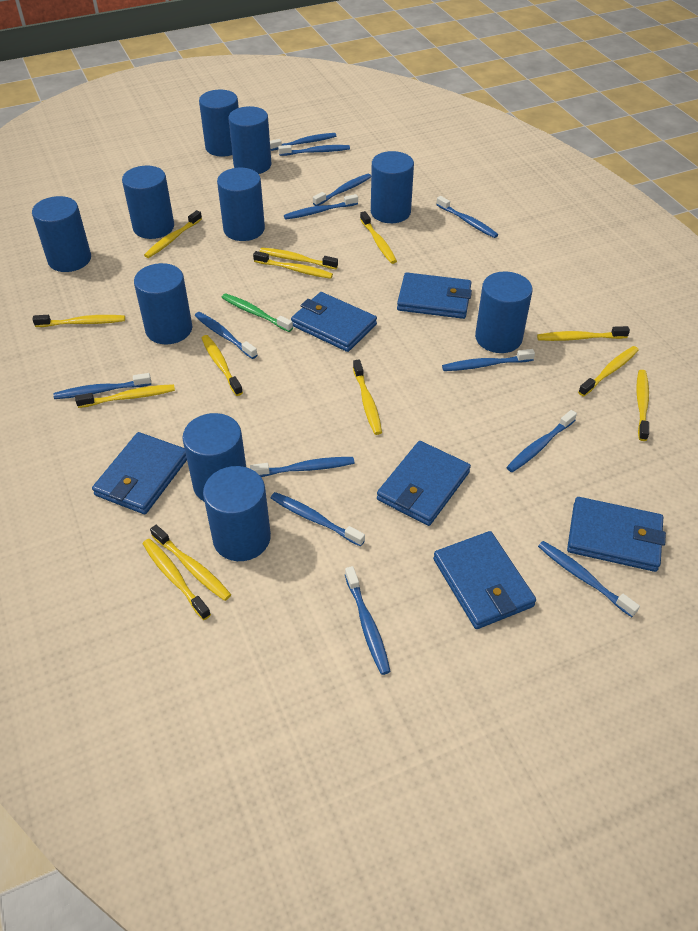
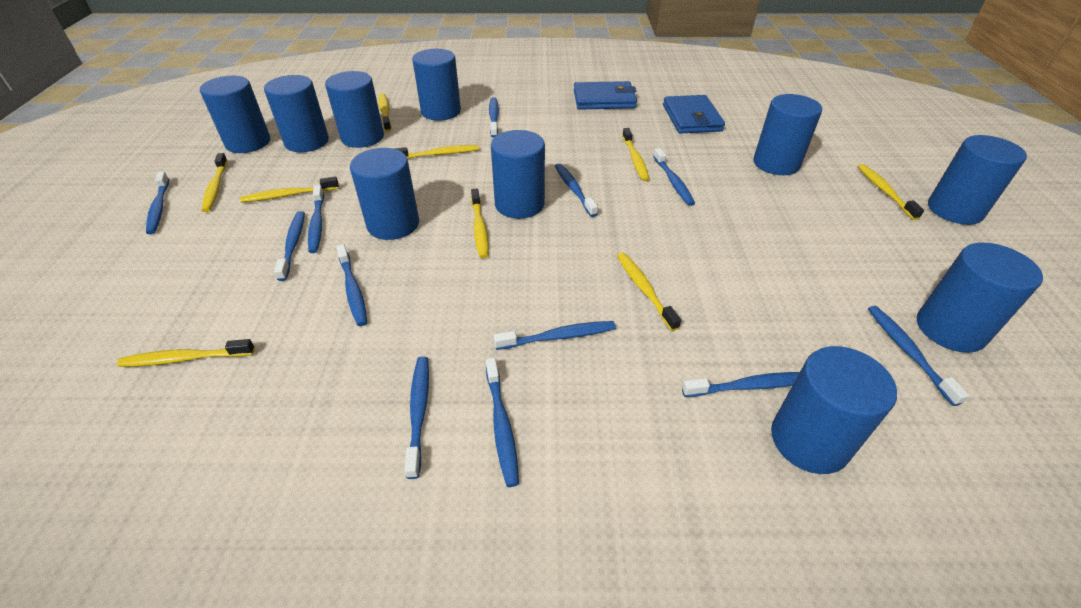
blue toothbrush: 13 -> 12
blue wallet: 6 -> 2
green toothbrush: 1 -> 0
yellow toothbrush: 13 -> 9

